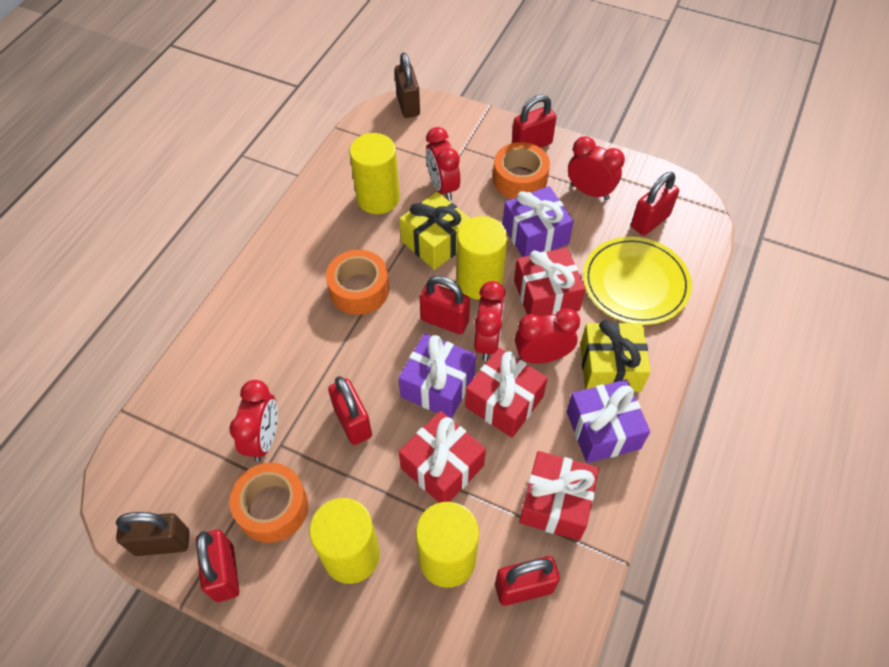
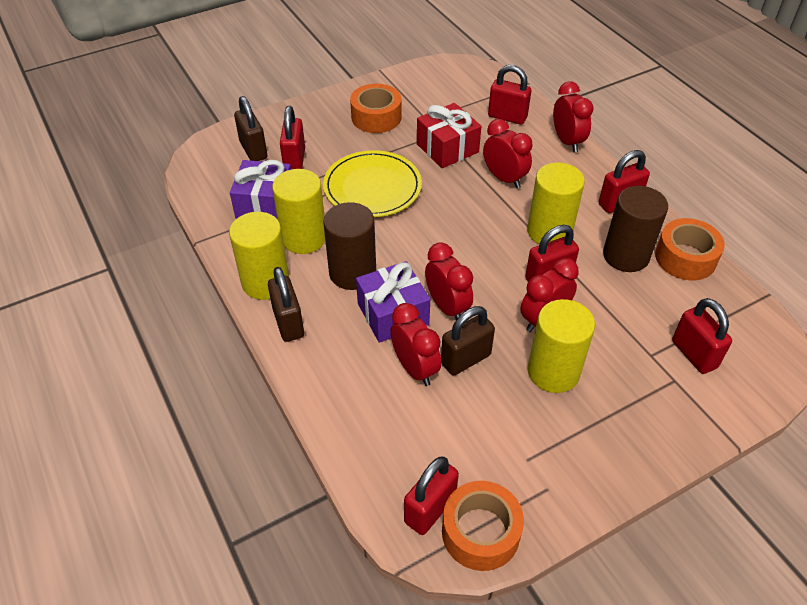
brown cylinder: 0 -> 2
brown padlock: 2 -> 3
purple gift: 3 -> 2
red gift: 4 -> 1
yellow gift: 2 -> 0

